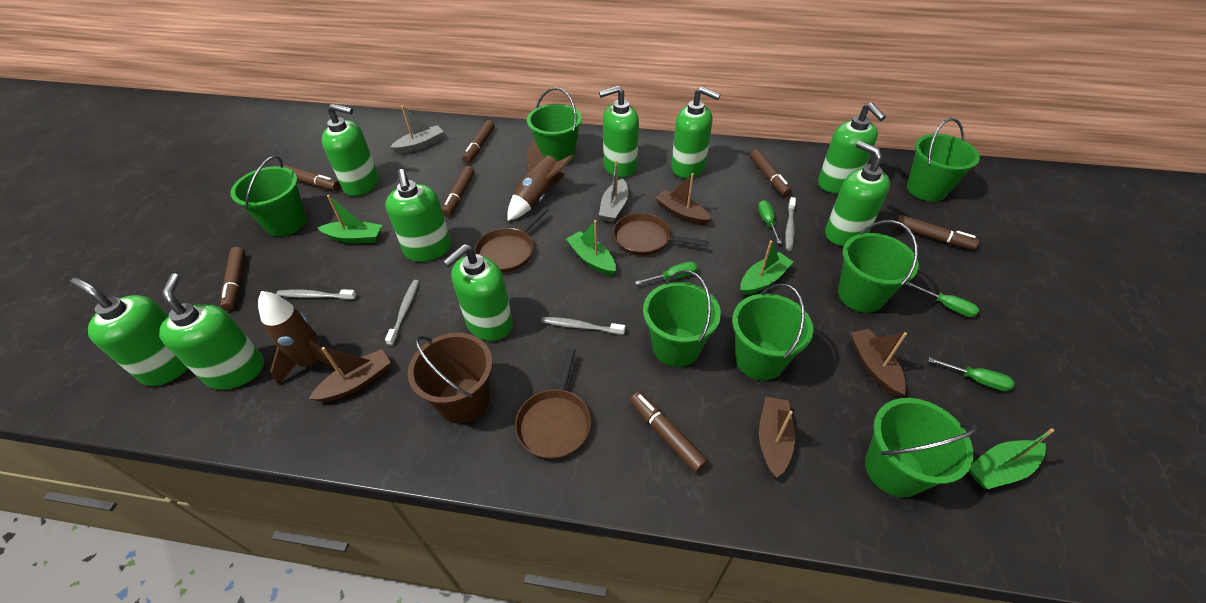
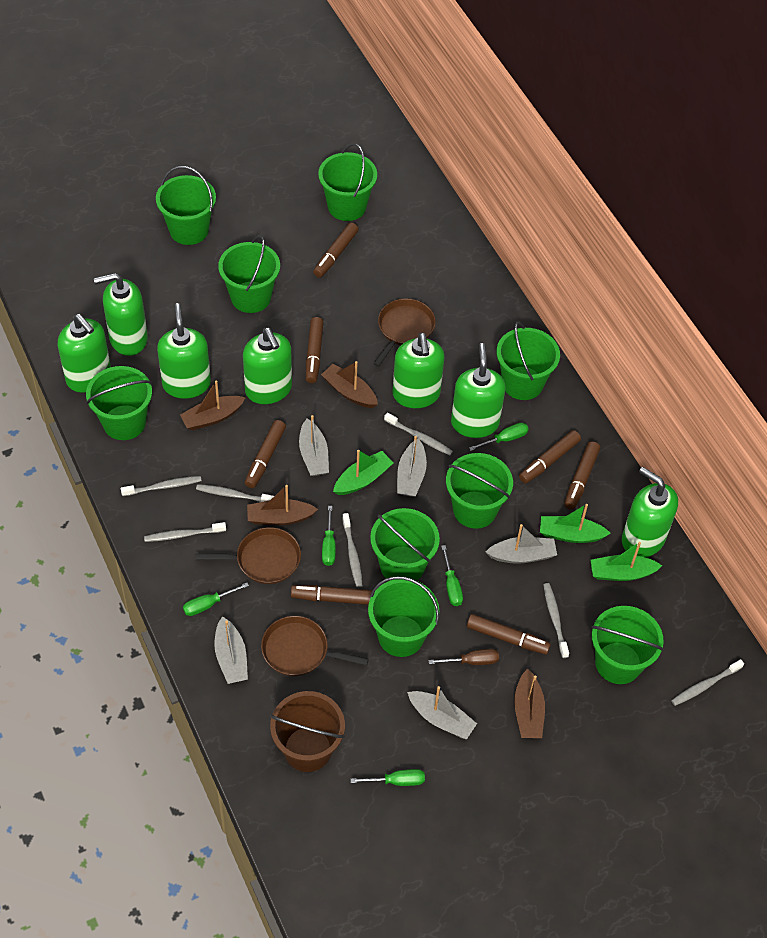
brown rocket: 2 -> 0
brown screwdriver: 0 -> 1
green boat: 4 -> 3
green bucket: 7 -> 9
green screwdriver: 4 -> 5
green soap dispenser: 9 -> 7
grey boat: 2 -> 5
grey toothbrush: 4 -> 7

